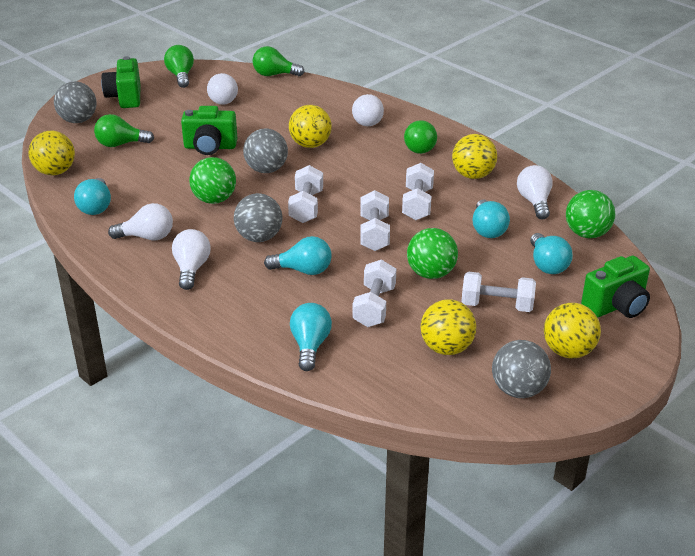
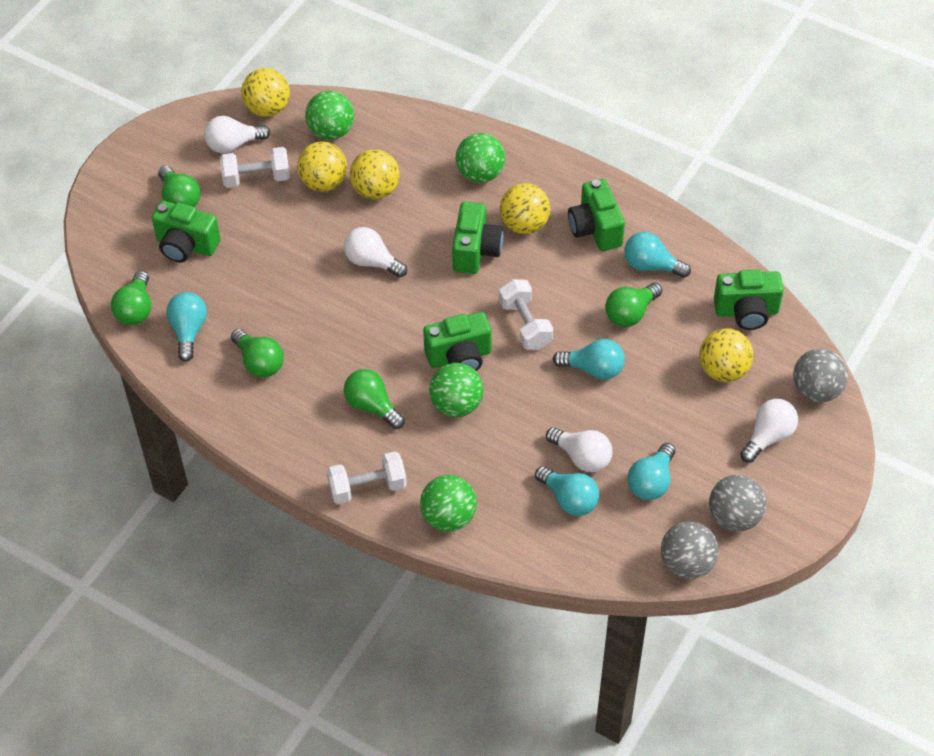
green ball: 3 -> 4
green camera: 3 -> 5
green light bulb: 4 -> 5
grey ball: 4 -> 3
white dumbbell: 5 -> 3
white light bulb: 5 -> 4

